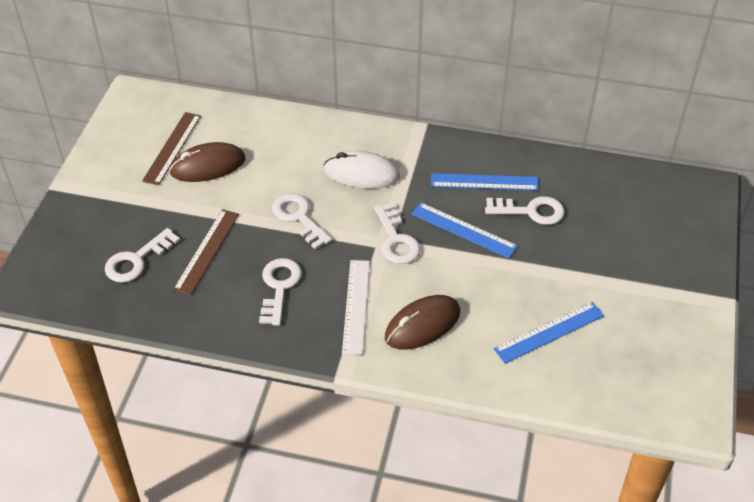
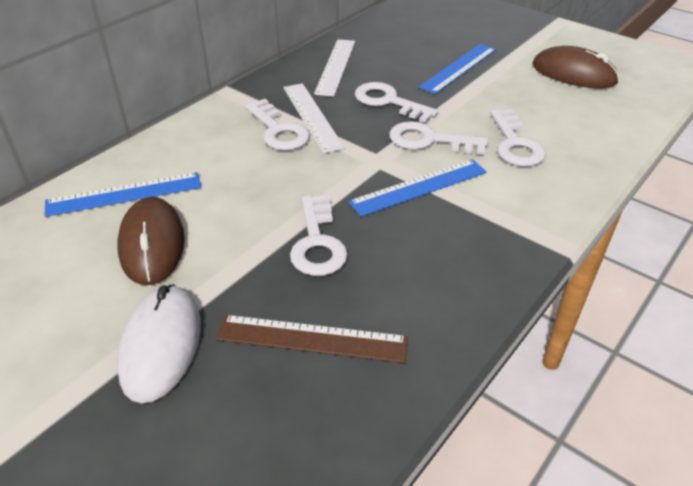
brown ruler: 2 -> 1
white ruler: 1 -> 2

